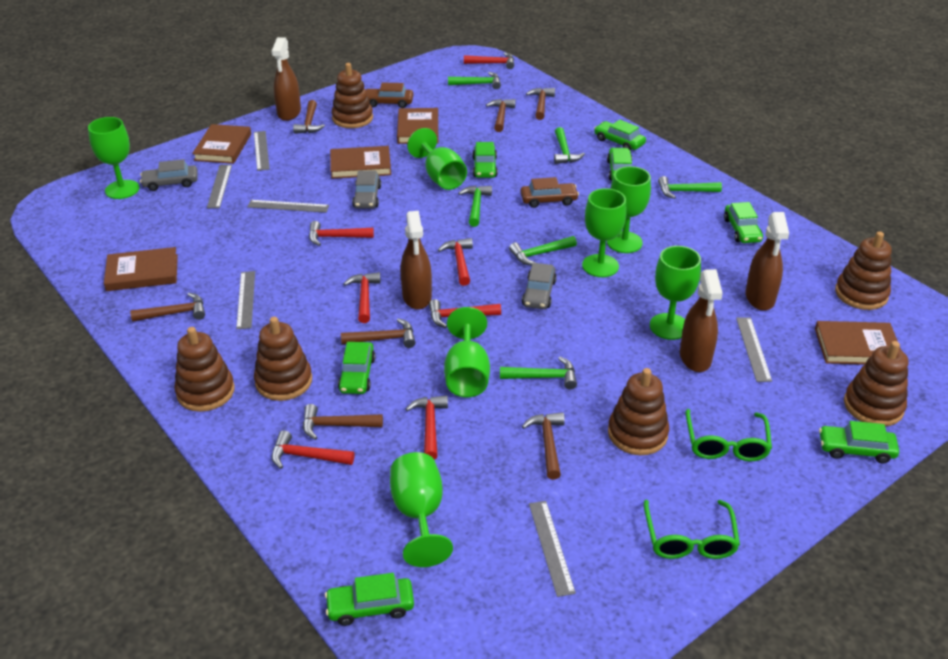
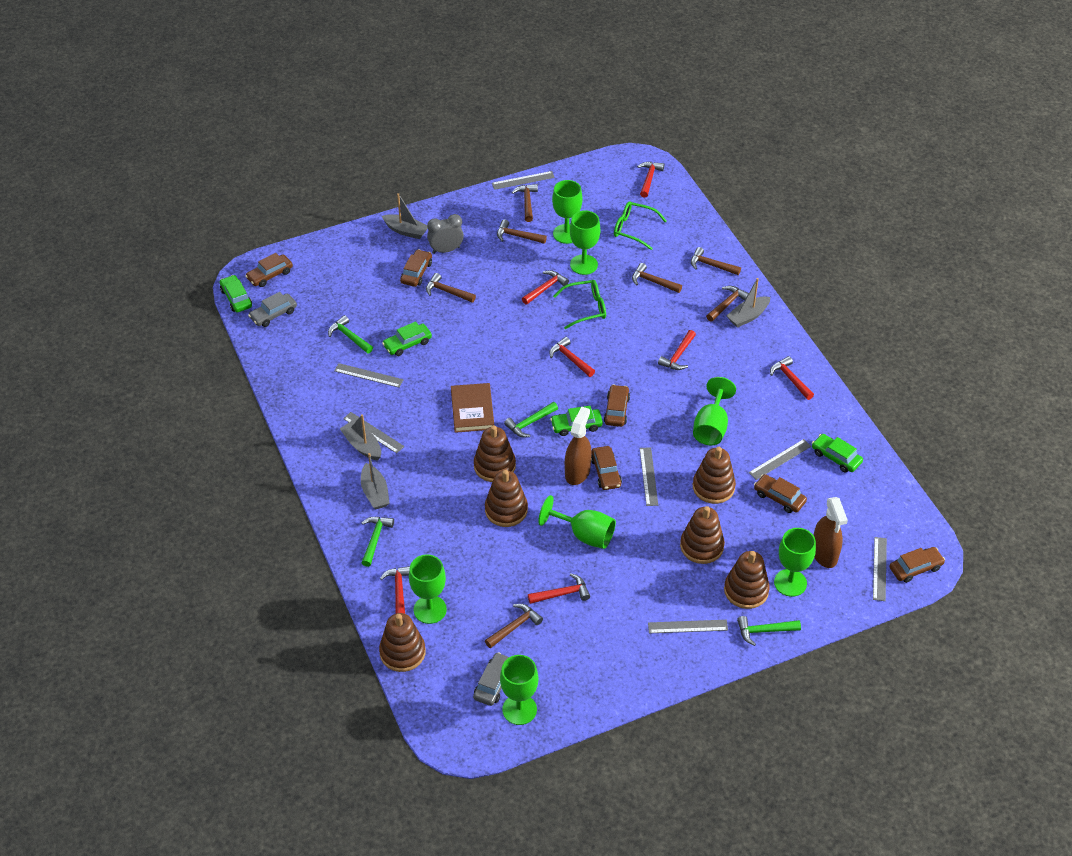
brown book: 5 -> 1
brown car: 2 -> 6
brown spray bottle: 4 -> 2
green car: 7 -> 4
green hammer: 6 -> 4
grey boat: 0 -> 4
grey car: 3 -> 2
grey clock: 0 -> 1
grey ruler: 6 -> 7

